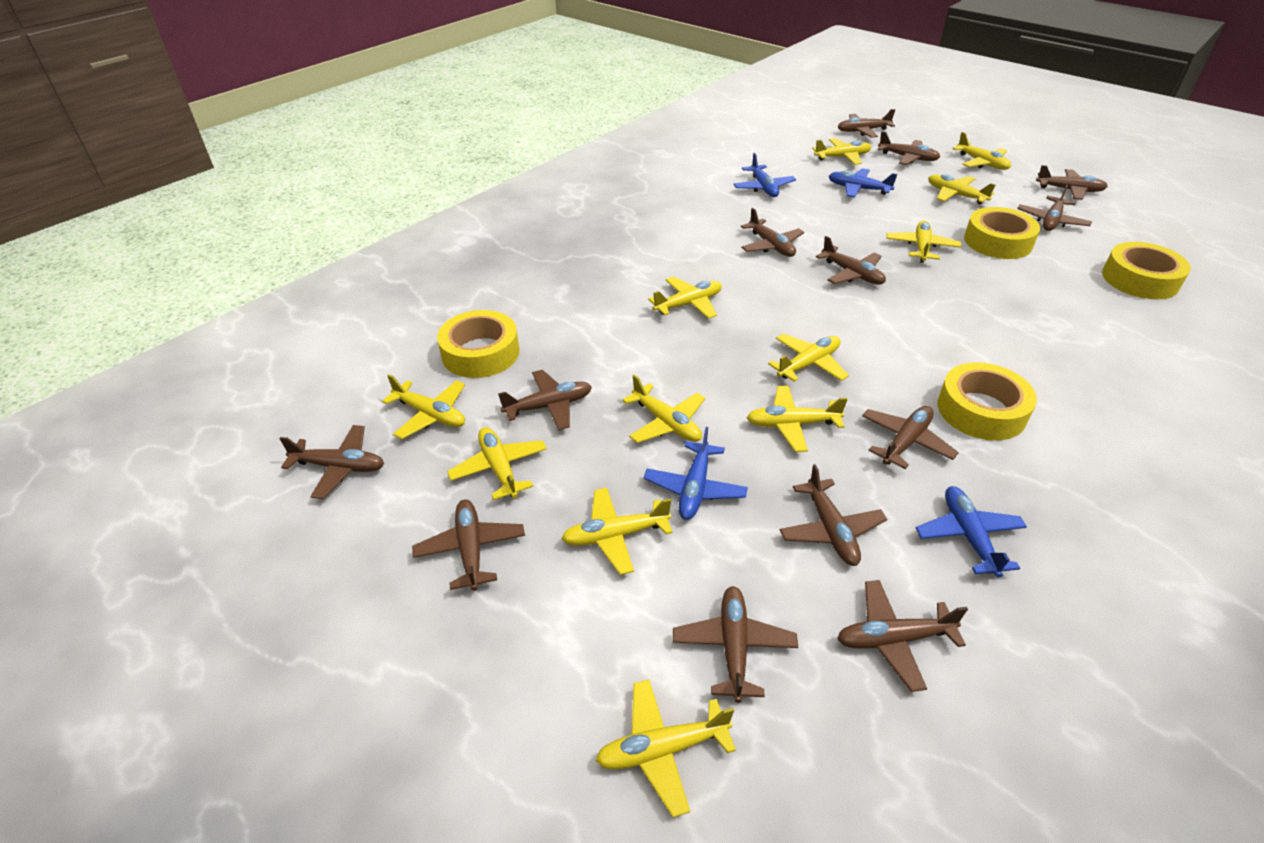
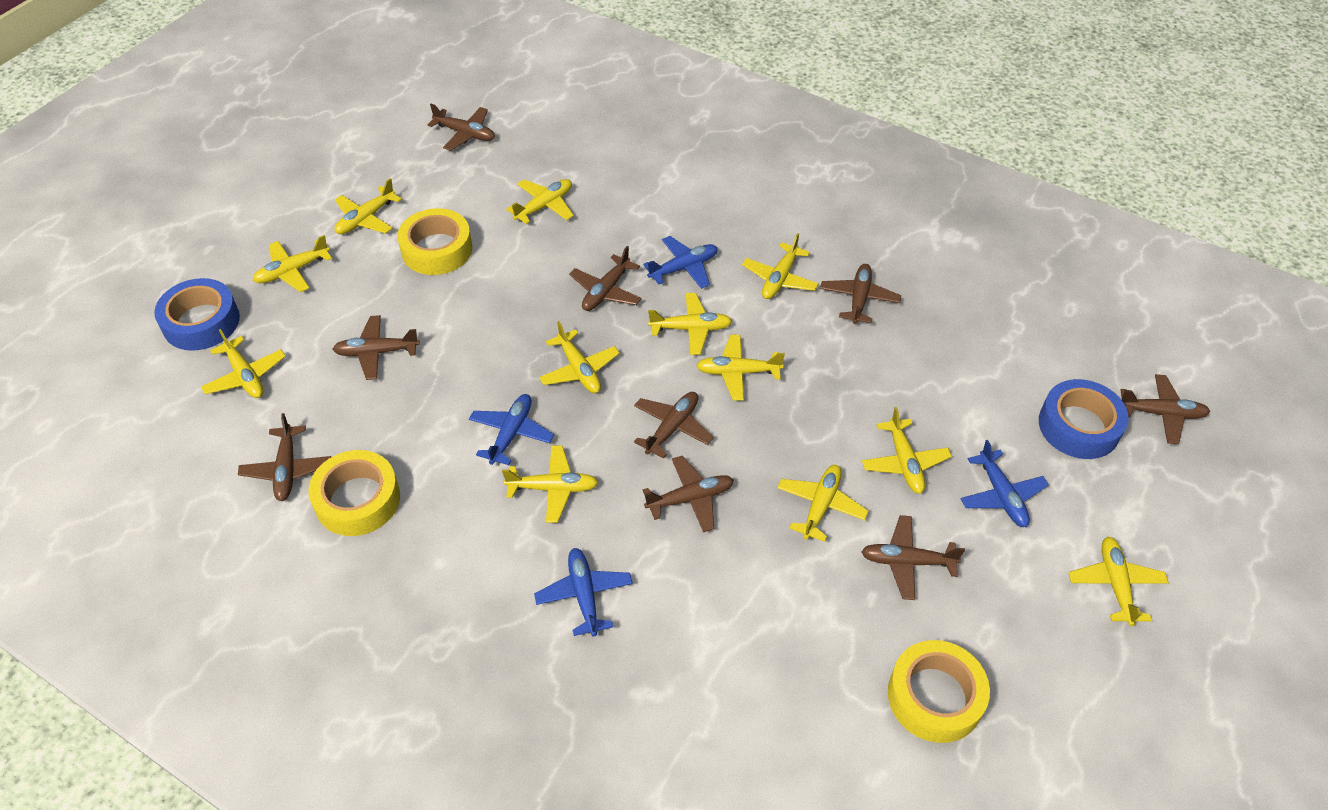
blue tape: 0 -> 2
brown plane: 13 -> 9
yellow tape: 4 -> 3

